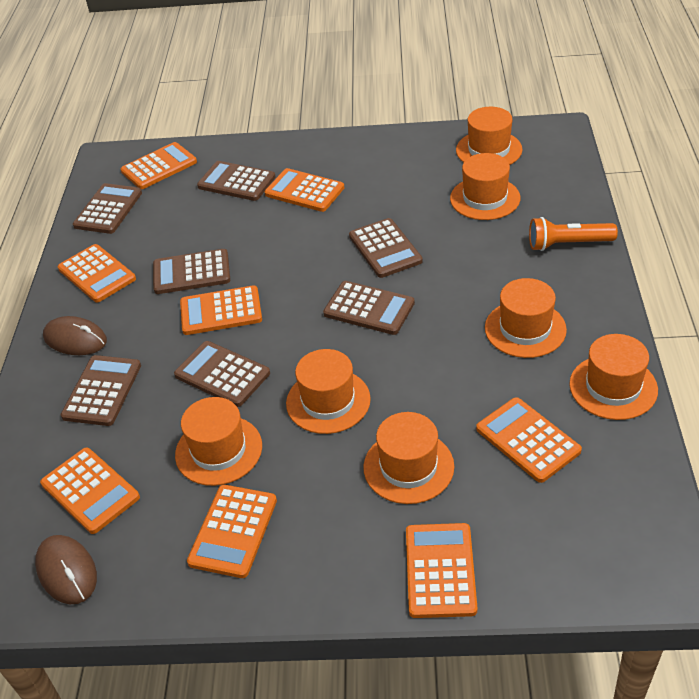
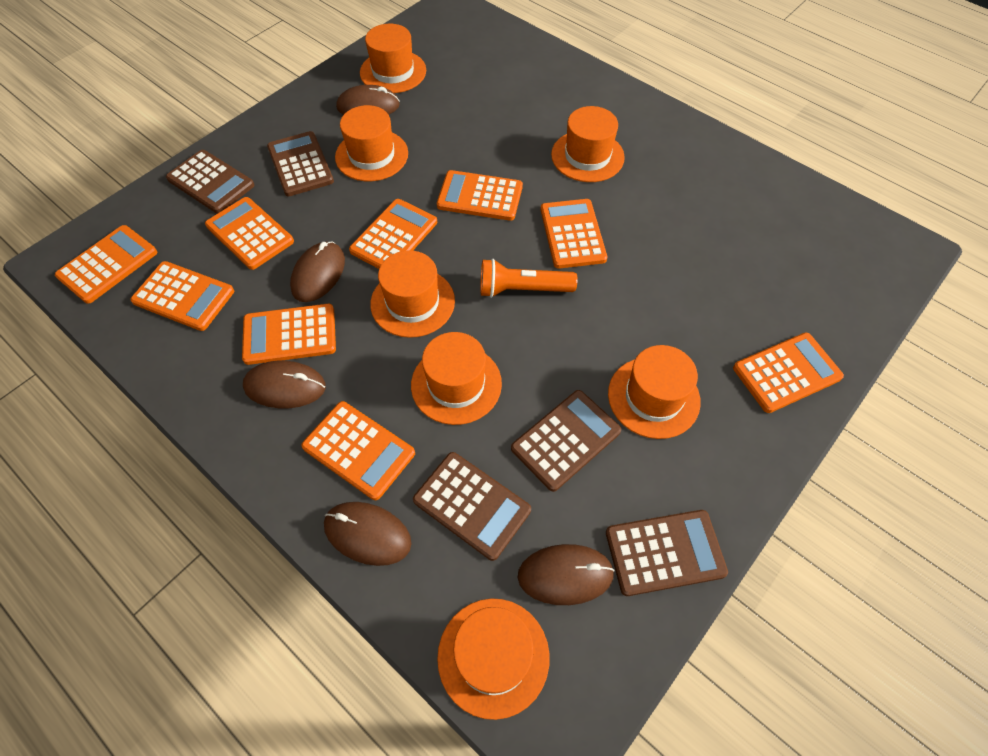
brown calculator: 7 -> 5
brown mouse: 2 -> 5
orange calculator: 8 -> 9

